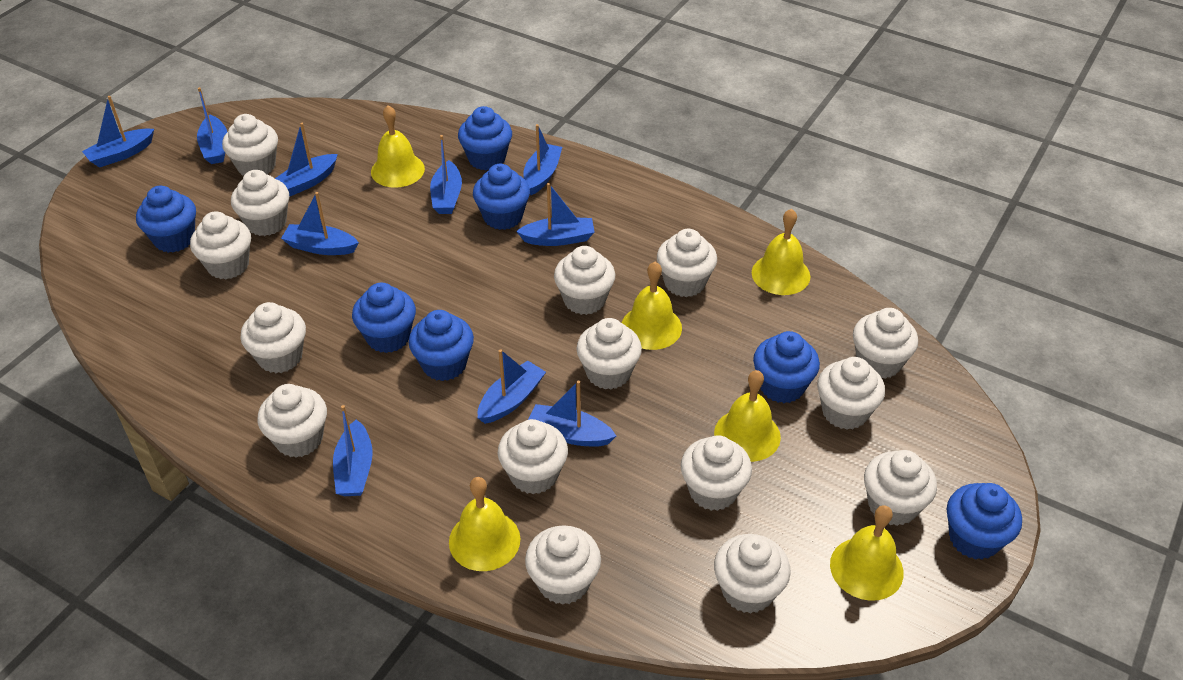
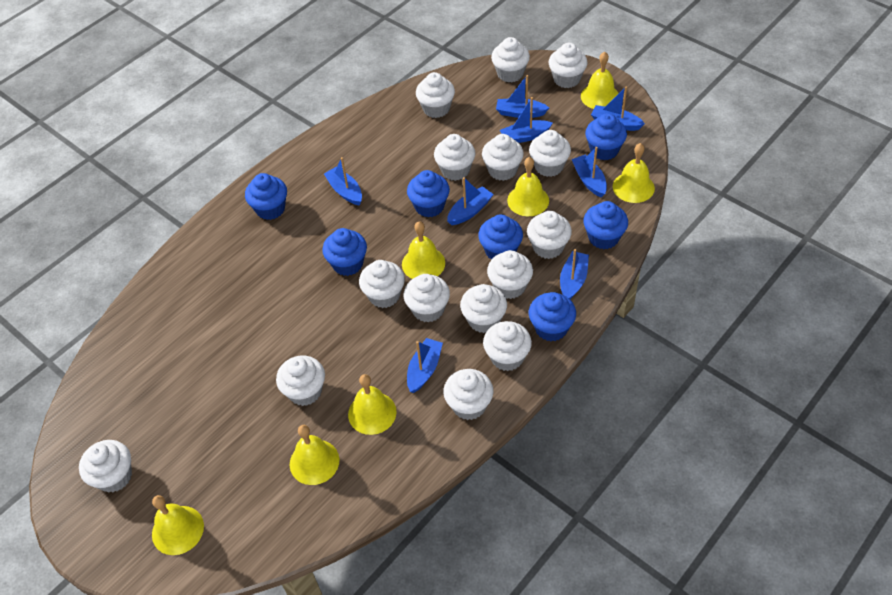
blue boat: 10 -> 8
yellow bell: 6 -> 7

